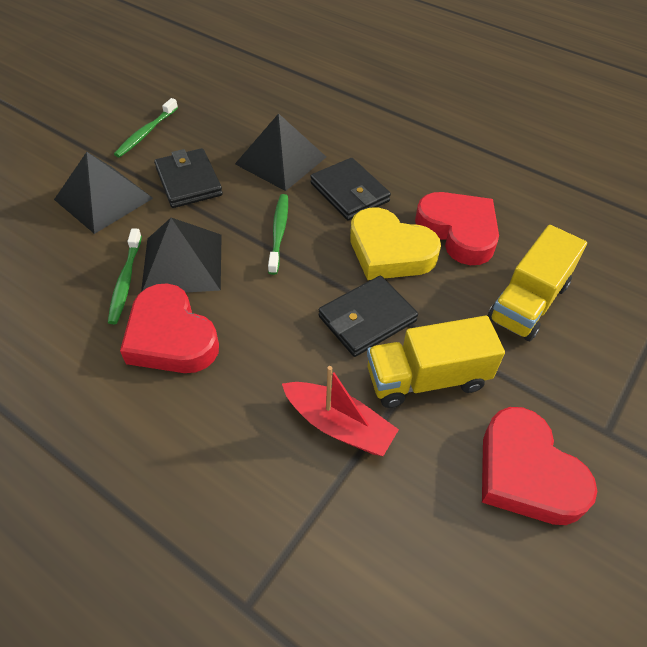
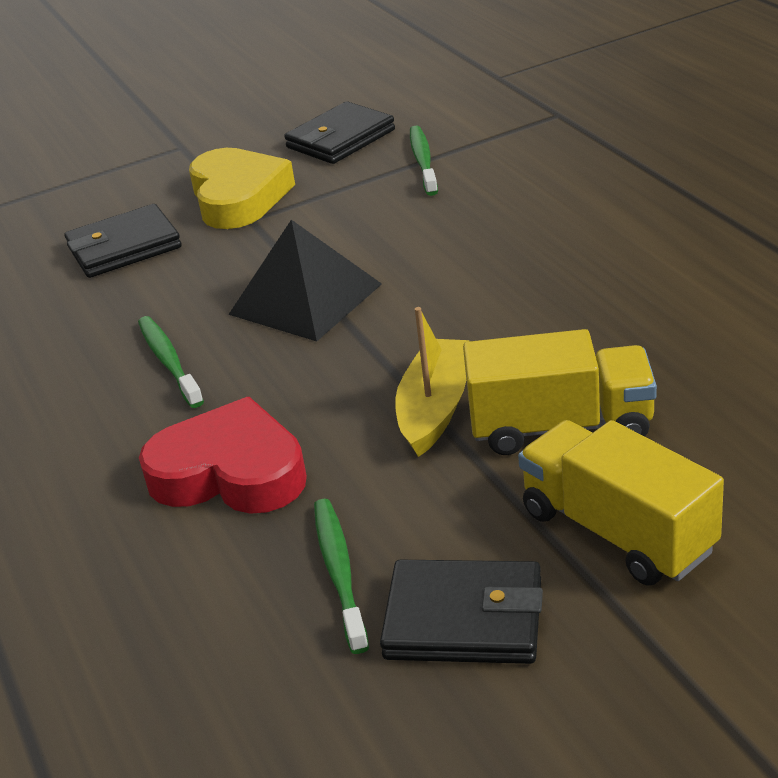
black pyramid: 3 -> 1
red boat: 1 -> 0
red heart: 3 -> 1
yellow boat: 0 -> 1

